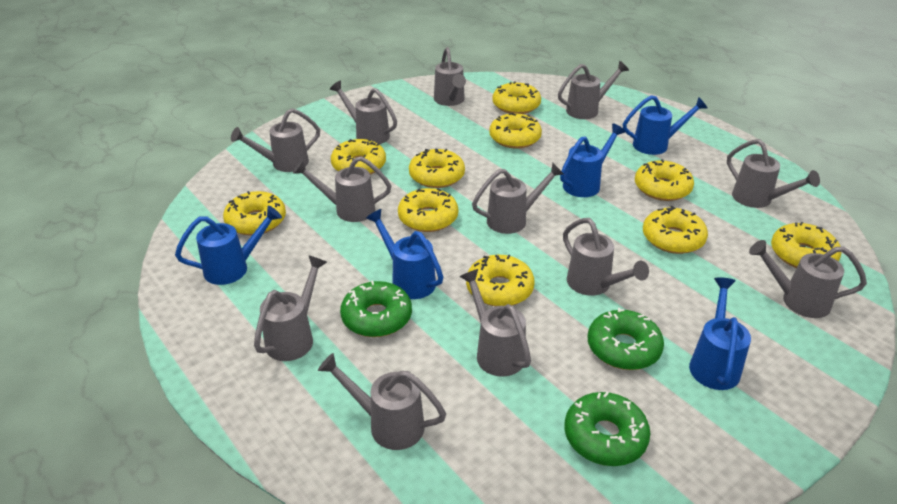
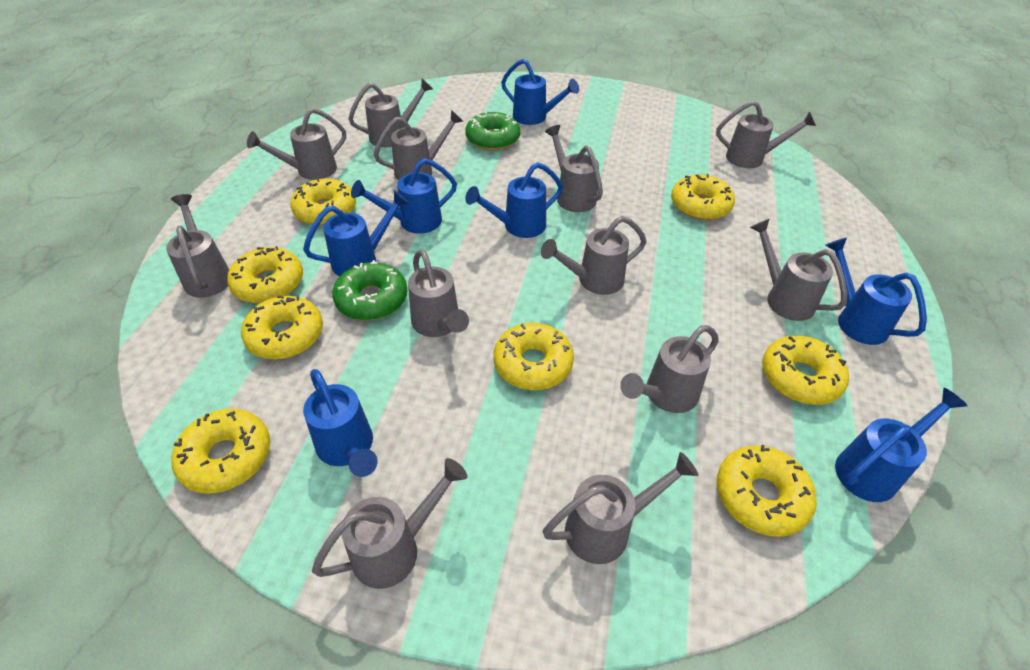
blue watering can: 5 -> 7
green donut: 3 -> 2
yellow donut: 10 -> 8

